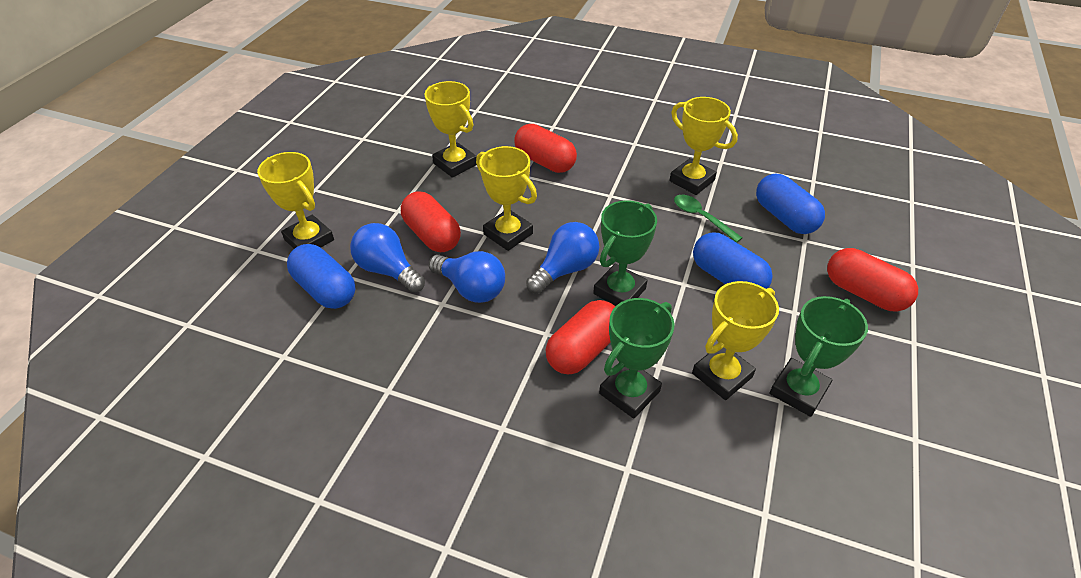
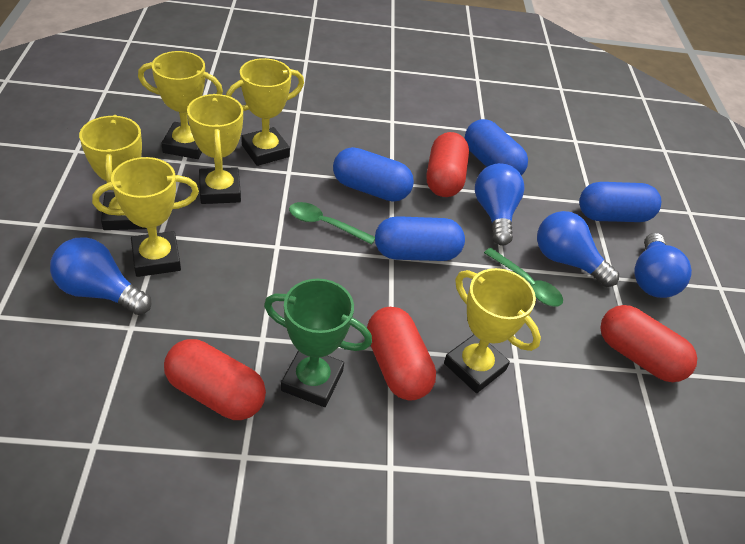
blue capsule: 3 -> 4
blue light bulb: 3 -> 4
green spoon: 1 -> 2
green trophy: 3 -> 1
yellow trophy: 5 -> 6

